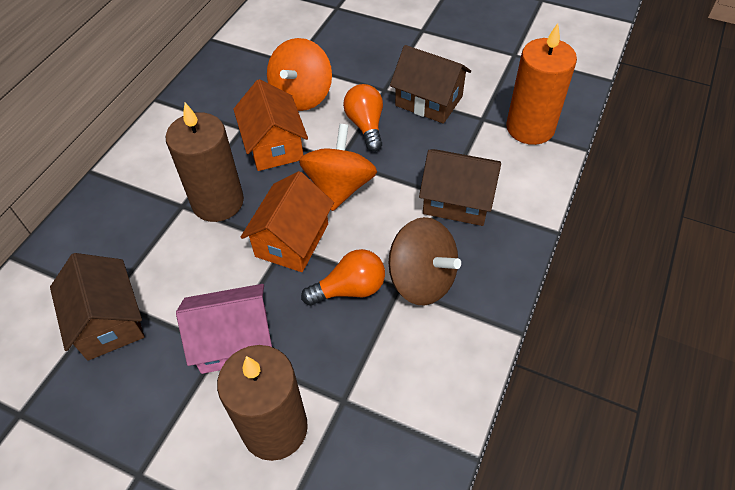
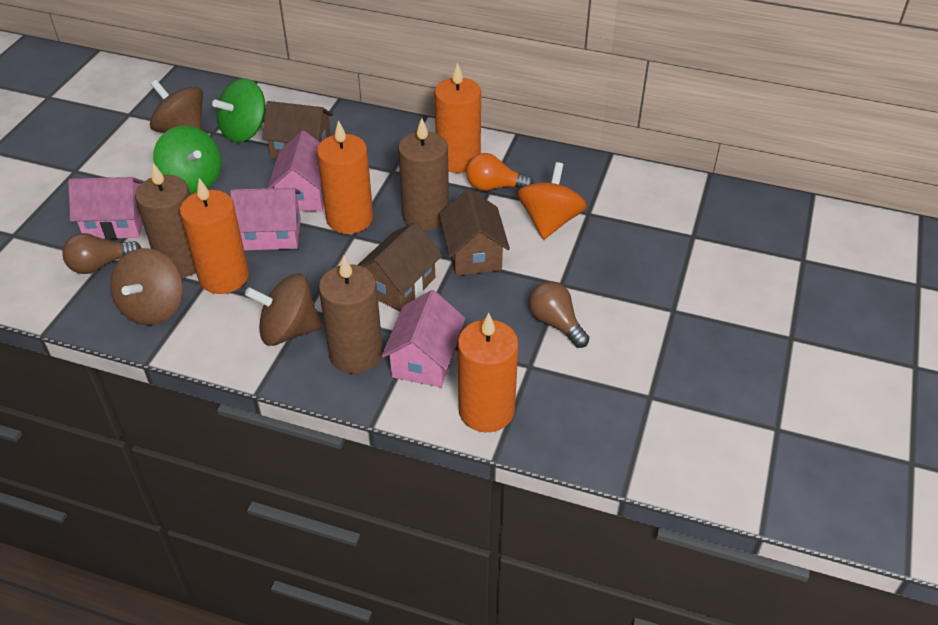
brown candle: 2 -> 3
brown light bulb: 0 -> 2
brown spinning top: 1 -> 3
green spinning top: 0 -> 2
orange candle: 1 -> 4
orange house: 2 -> 0
orange light bulb: 2 -> 1
orange spinning top: 2 -> 1
pink house: 1 -> 4

